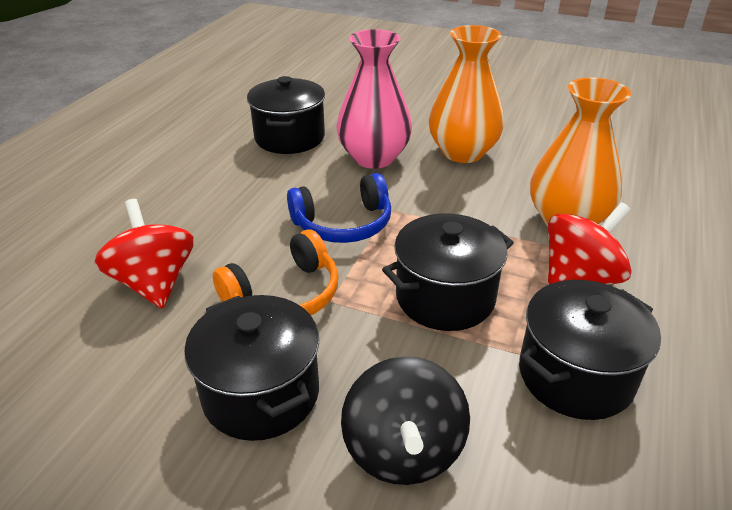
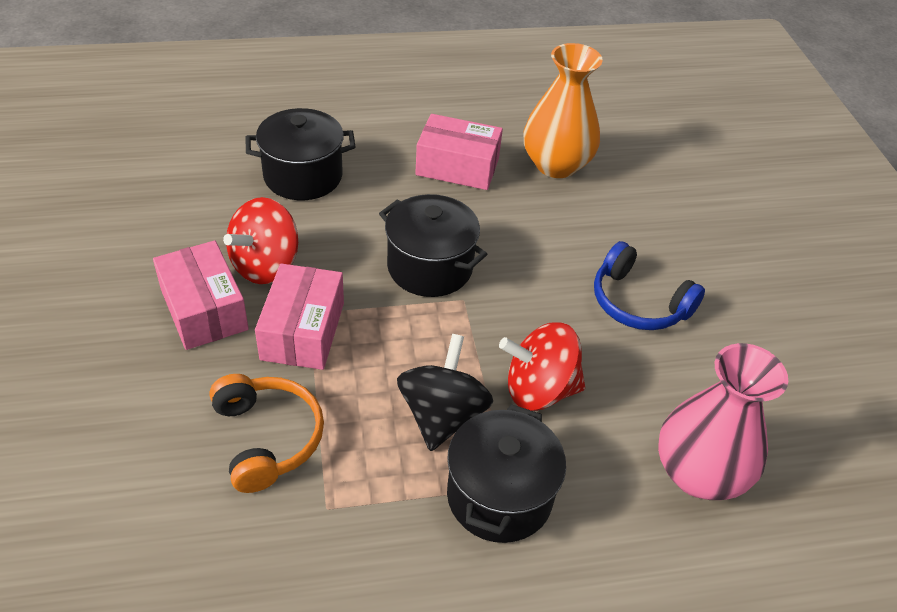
black pot: 4 -> 3
orange vase: 2 -> 1
pink box: 0 -> 3

